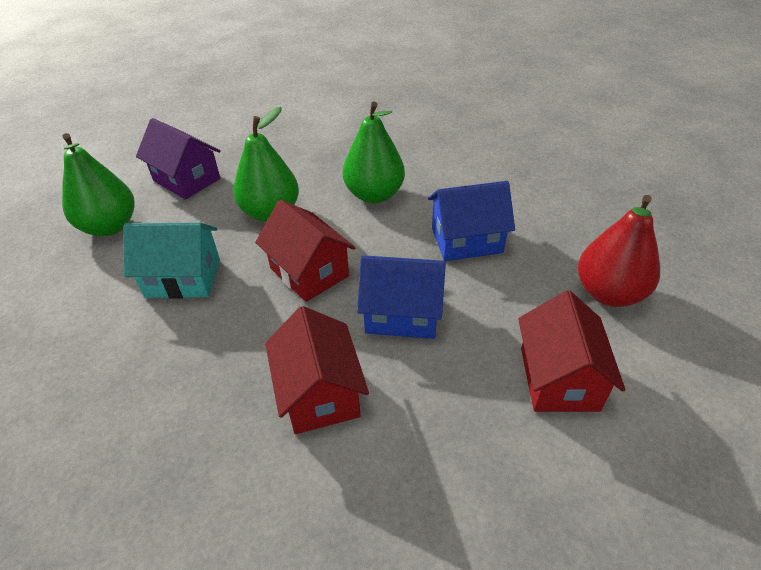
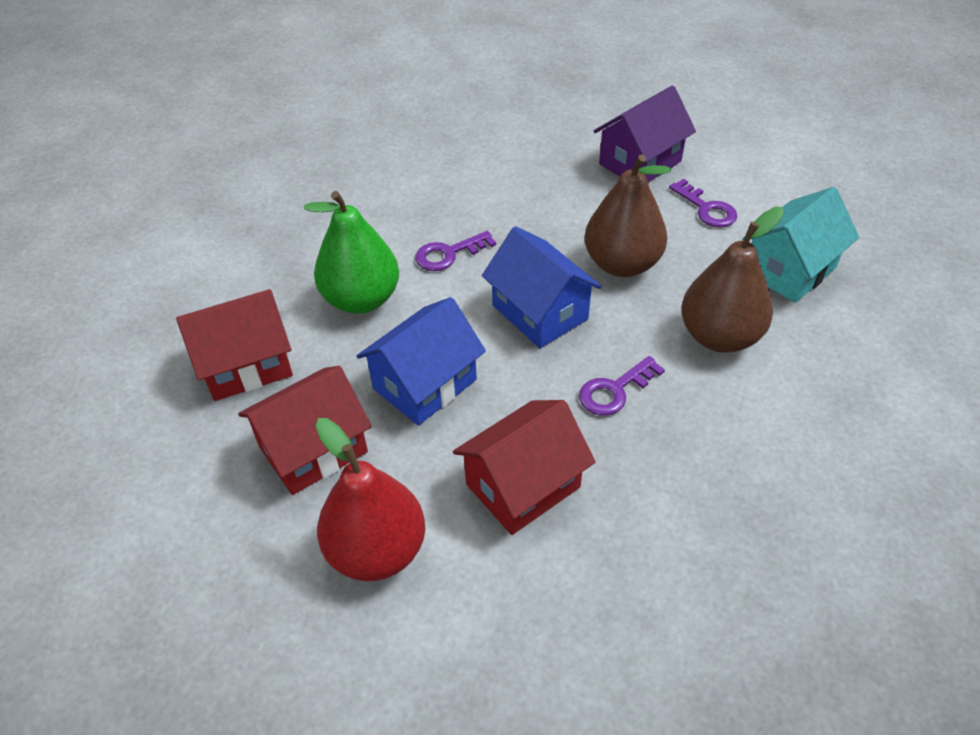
brown pear: 0 -> 2
green pear: 3 -> 1
purple key: 0 -> 3

